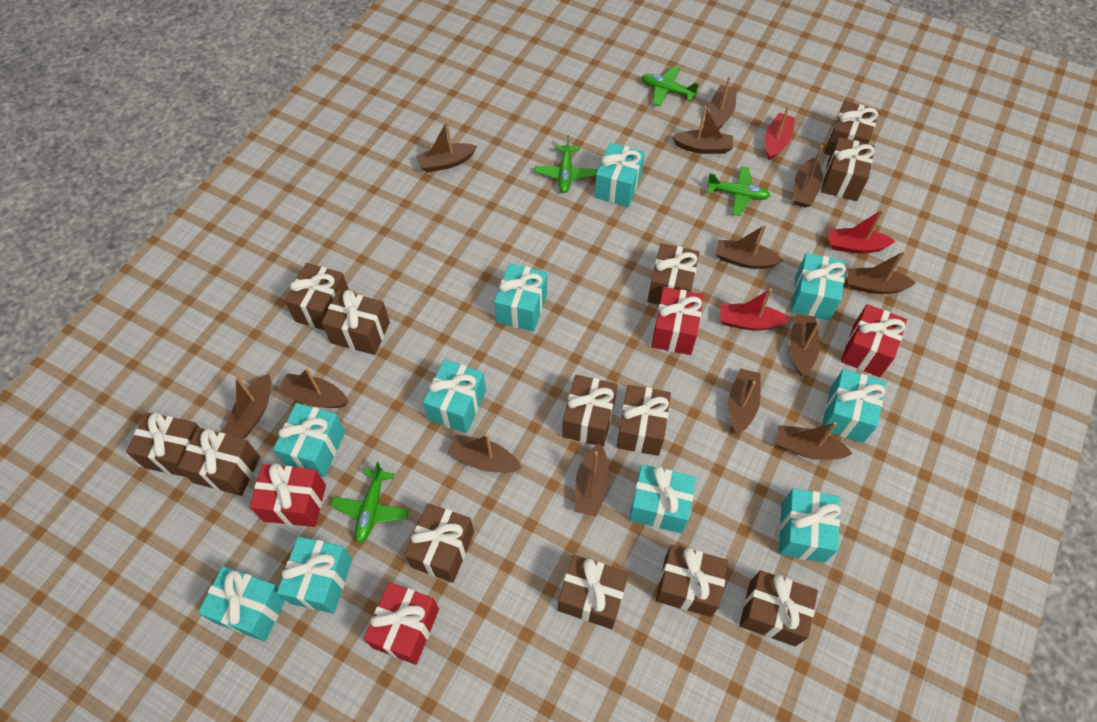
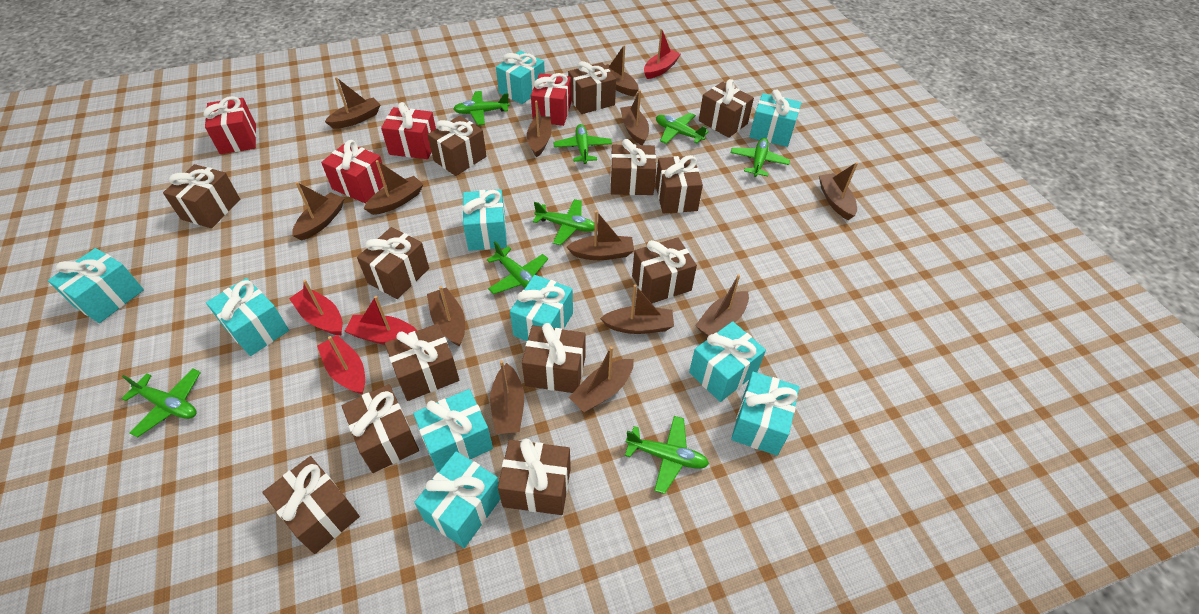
green plane: 4 -> 8
red boat: 3 -> 4

